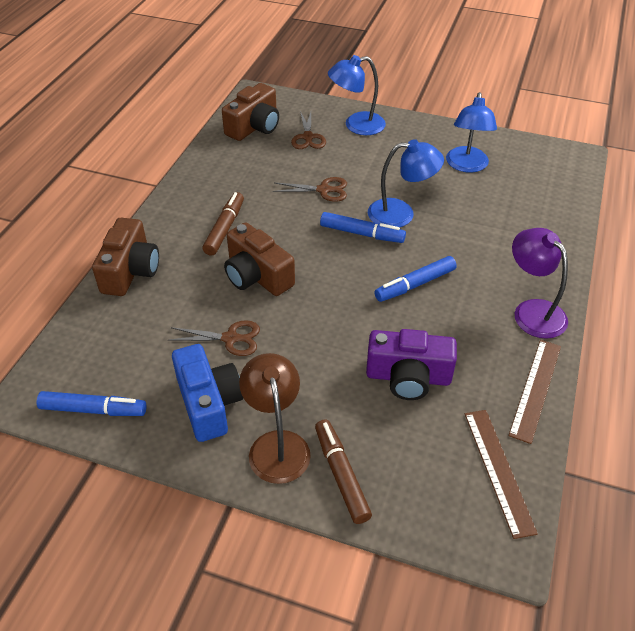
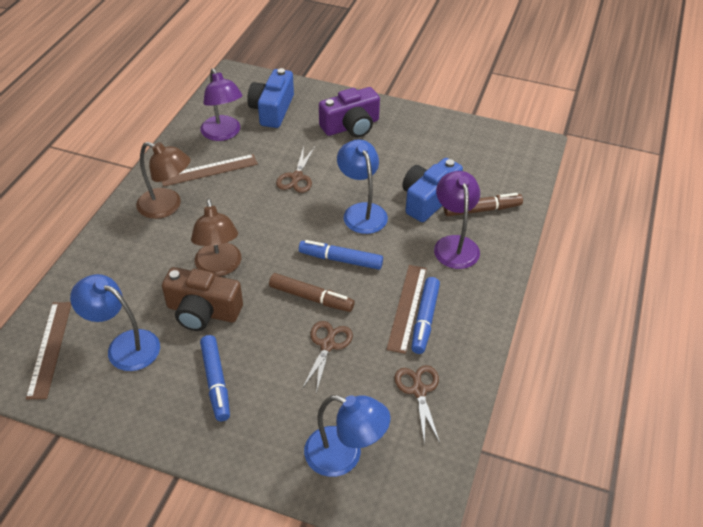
blue camera: 1 -> 2
brown camera: 3 -> 1
brown lamp: 1 -> 2
brown ruler: 2 -> 3
purple lamp: 1 -> 2

